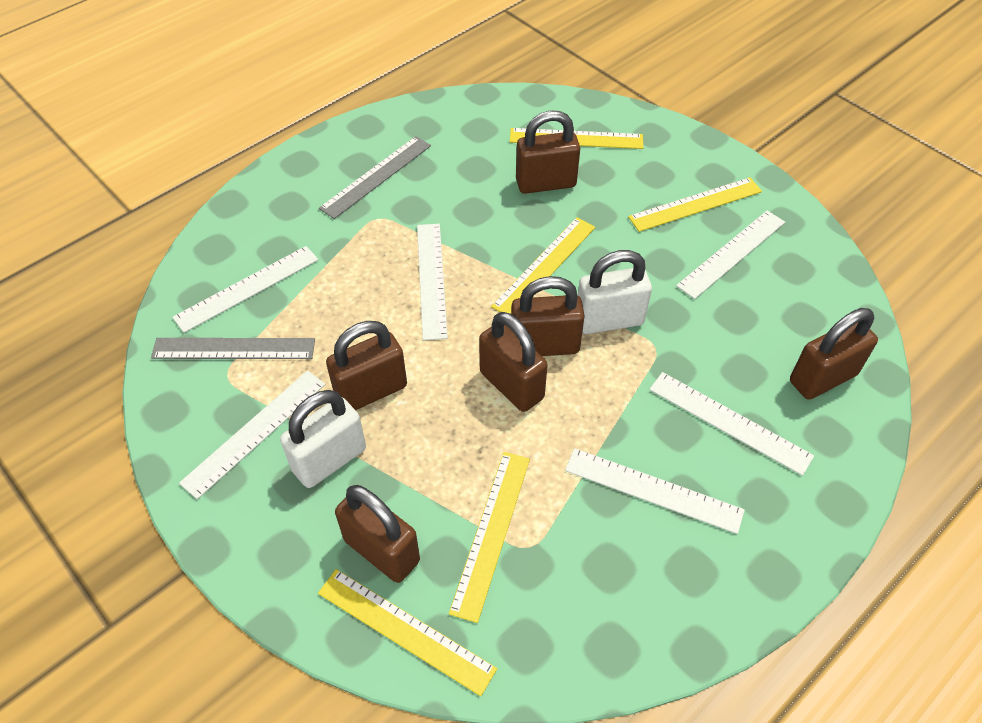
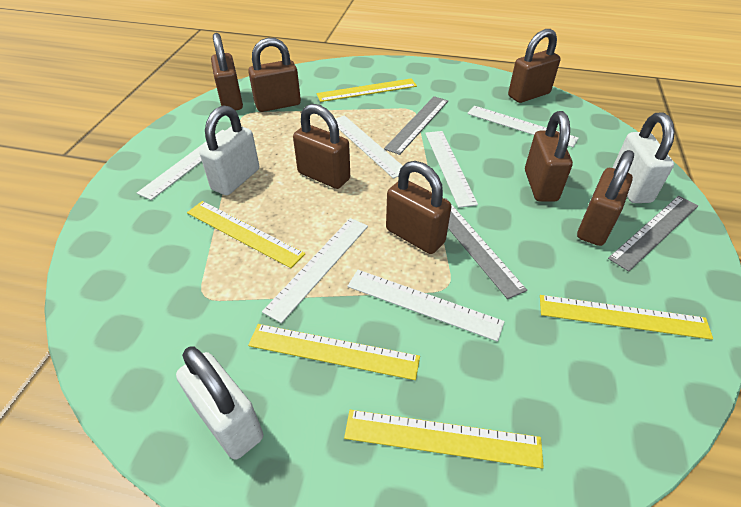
brown padlock: 6 -> 7
grey ruler: 2 -> 3
white padlock: 2 -> 3

